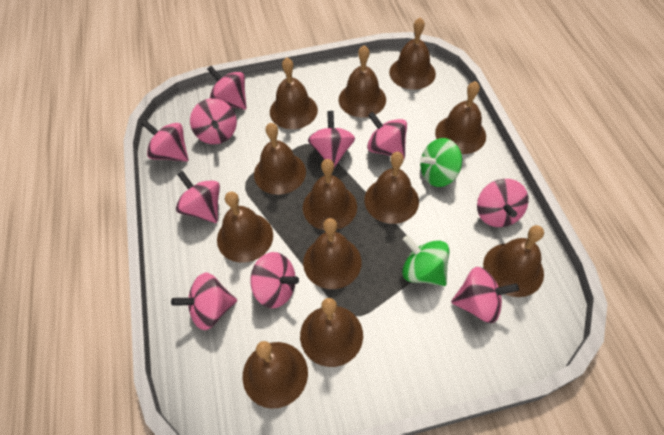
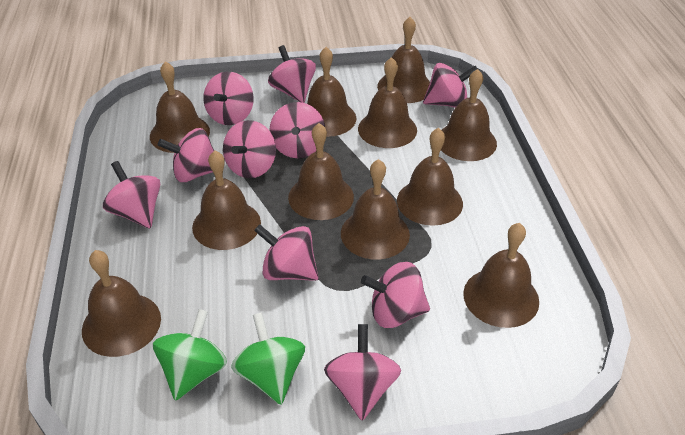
brown bell: 12 -> 11

